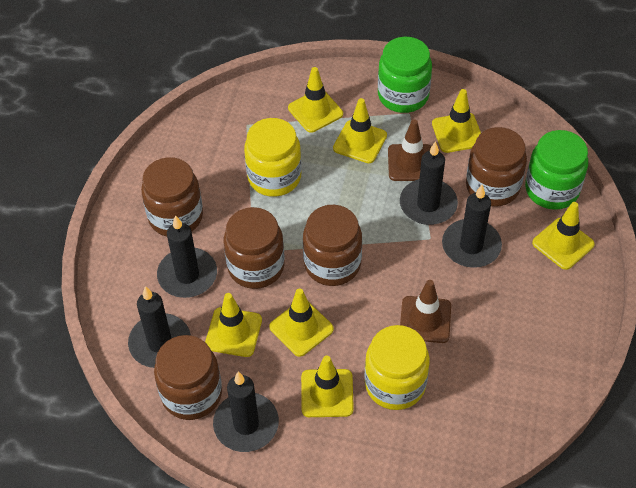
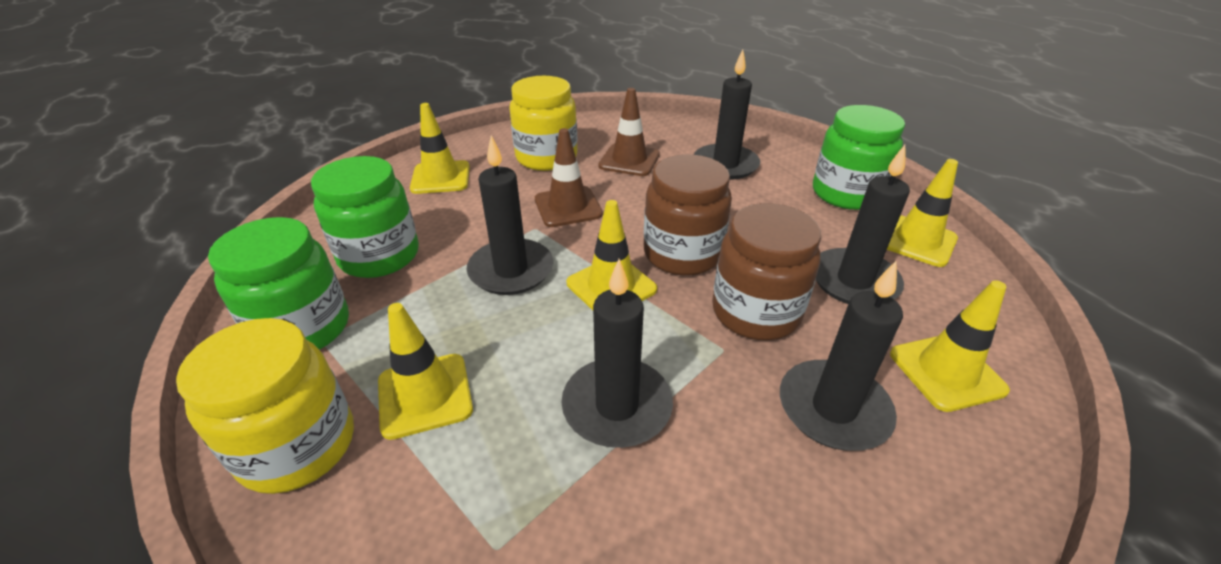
brown jar: 5 -> 2
green jar: 2 -> 3
yellow traffic cone: 7 -> 5

